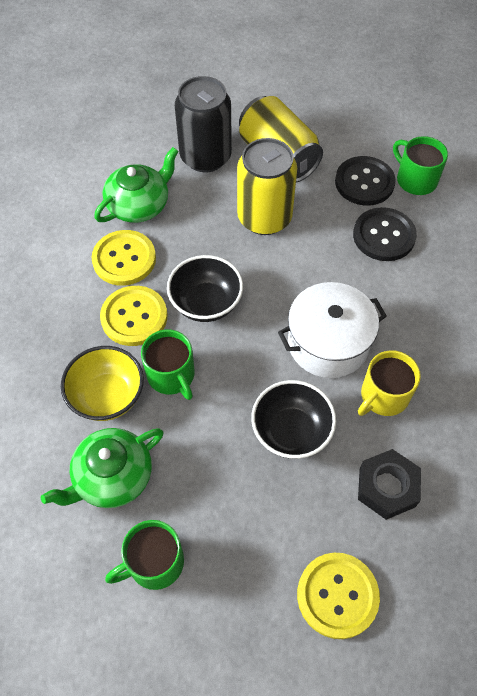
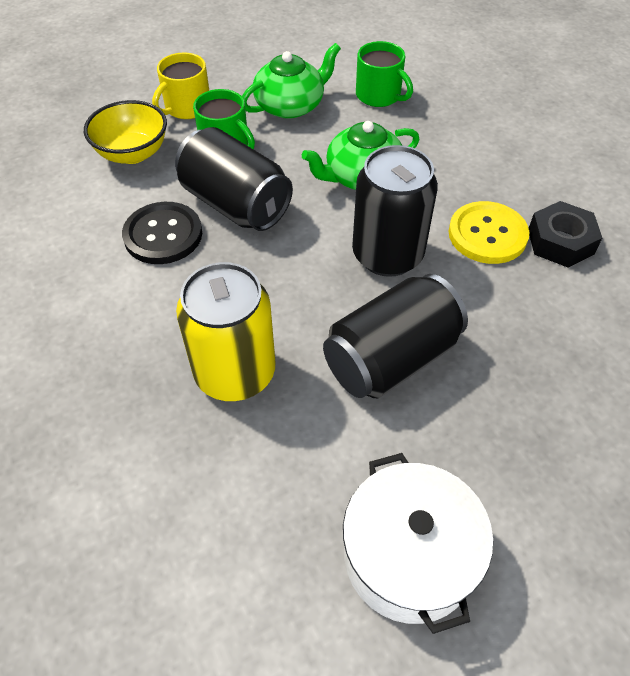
black bowl: 2 -> 0
black button: 2 -> 1
black can: 1 -> 3
green mug: 3 -> 2
yellow button: 3 -> 1
yellow can: 2 -> 1

